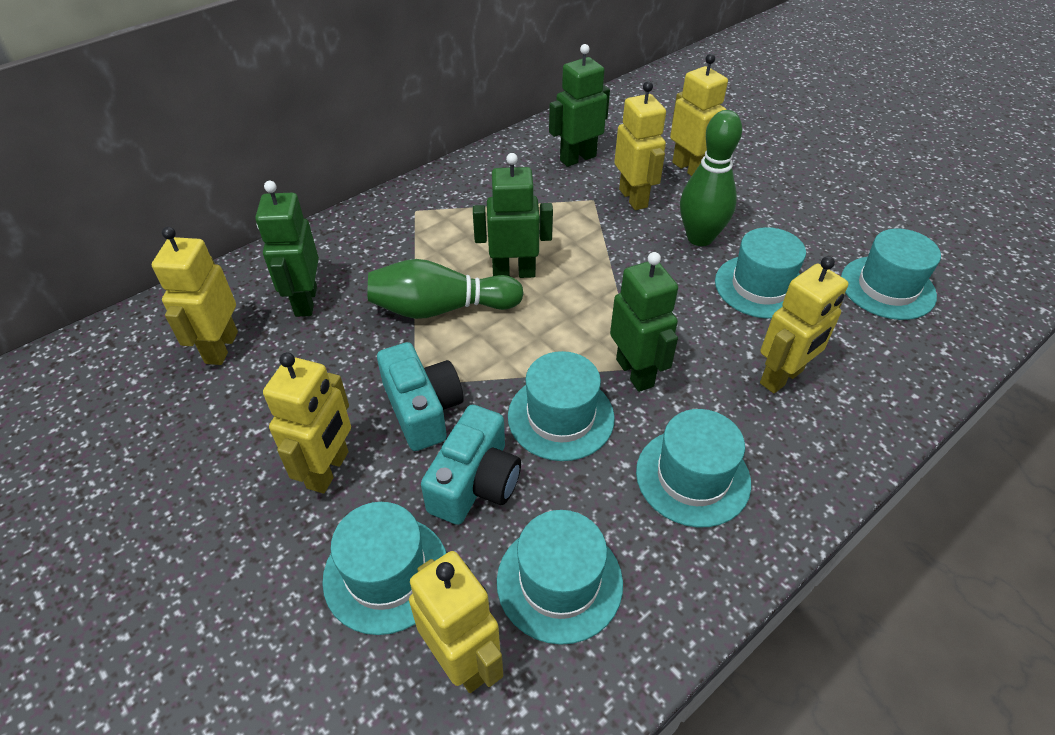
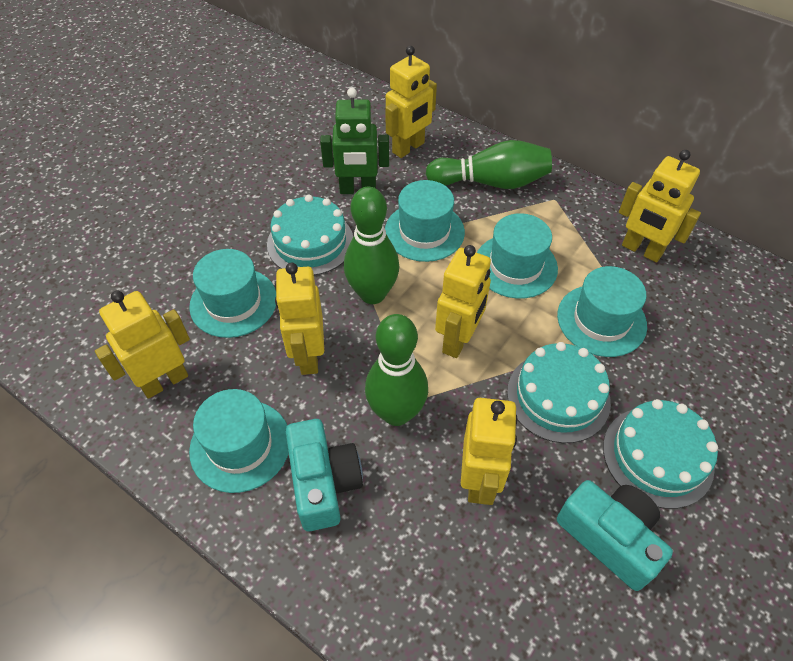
green bowling pin: 2 -> 3
green robot: 4 -> 1
turquoise cake: 0 -> 3
turquoise hat: 6 -> 5

